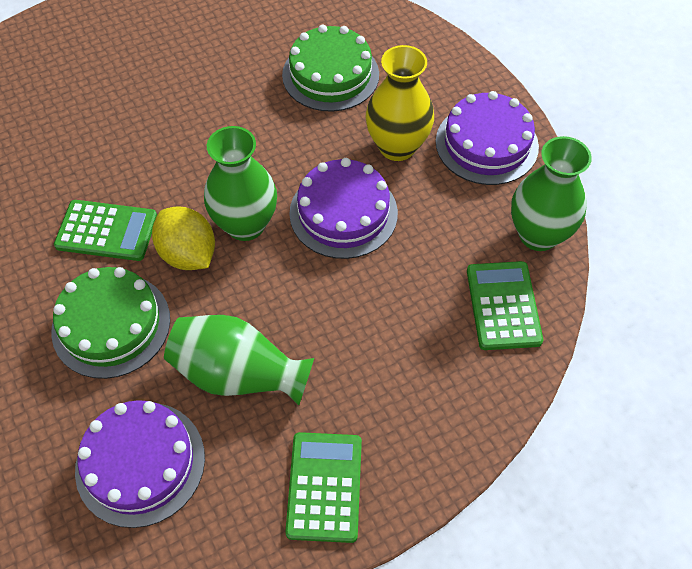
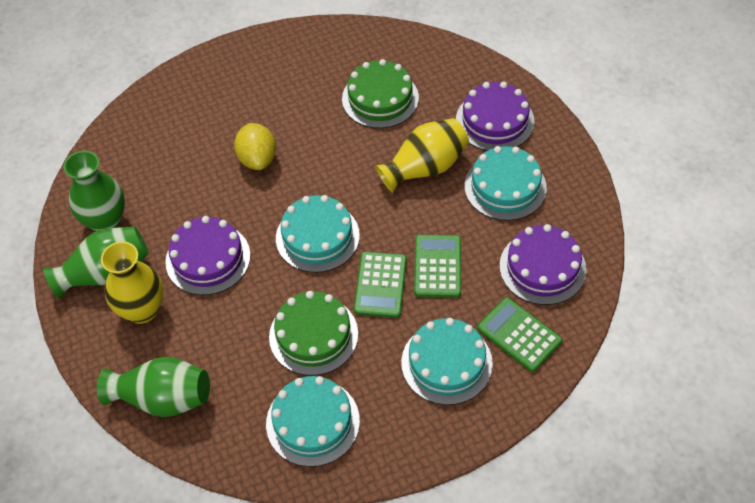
turquoise cake: 0 -> 4
yellow vase: 1 -> 2

